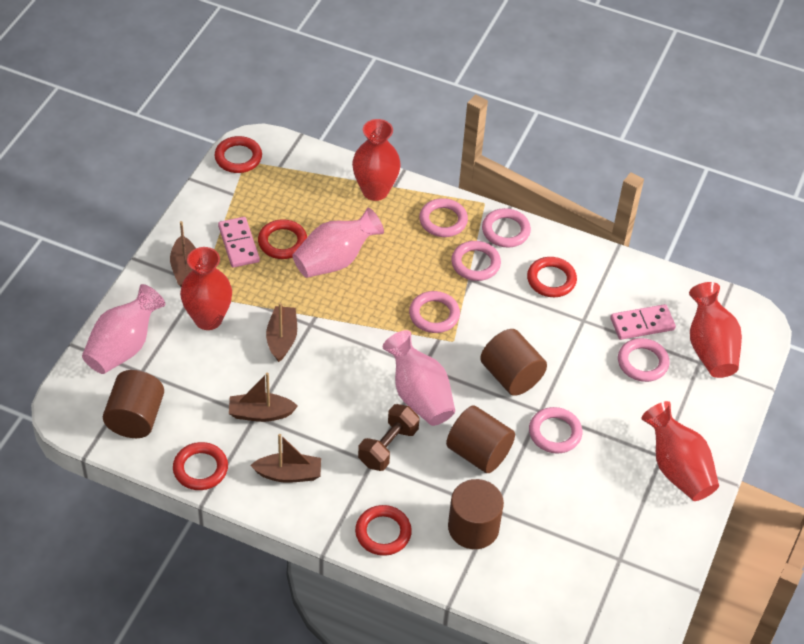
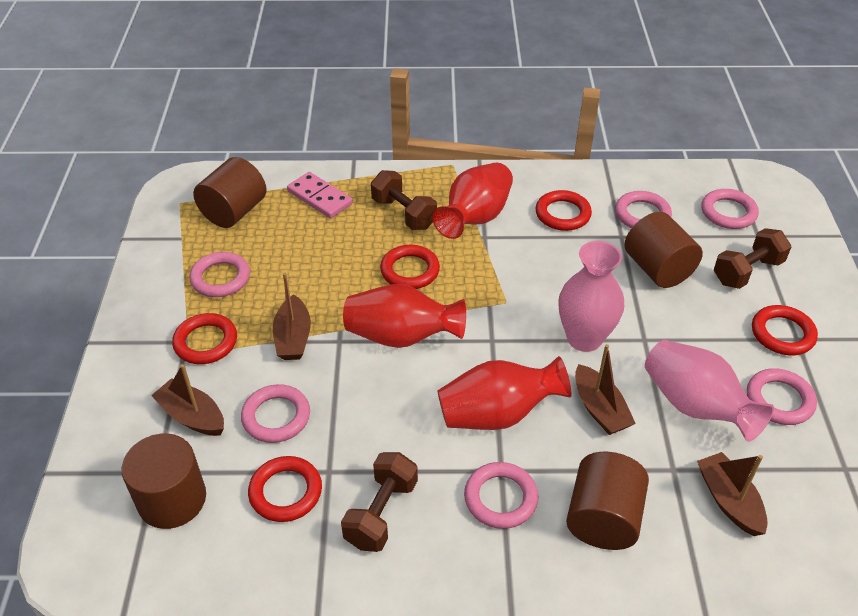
brown dumbbell: 1 -> 3
pink domino: 2 -> 1
pink vase: 3 -> 2
red vase: 4 -> 3

